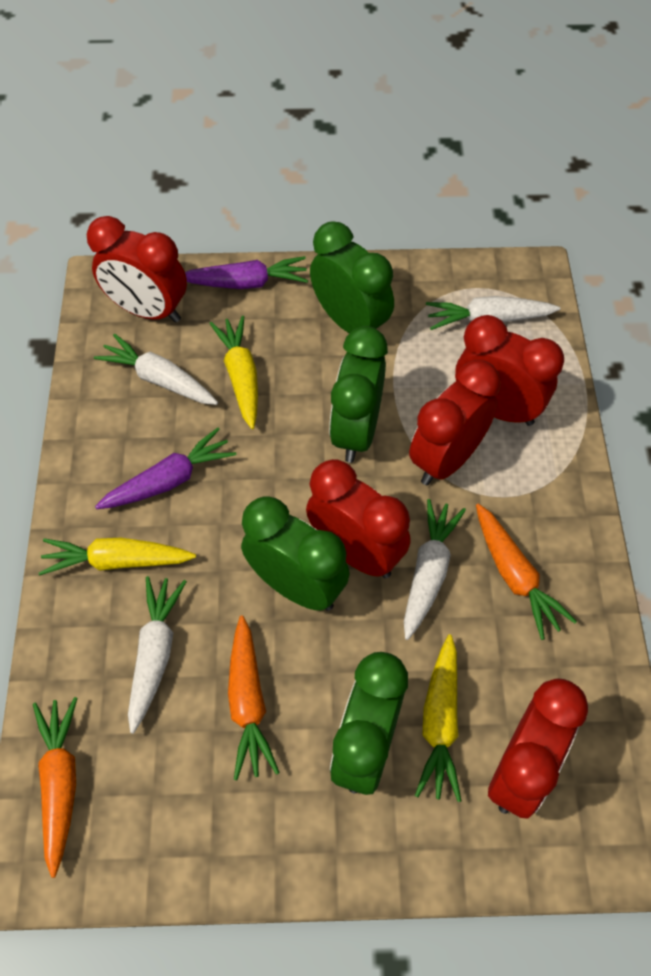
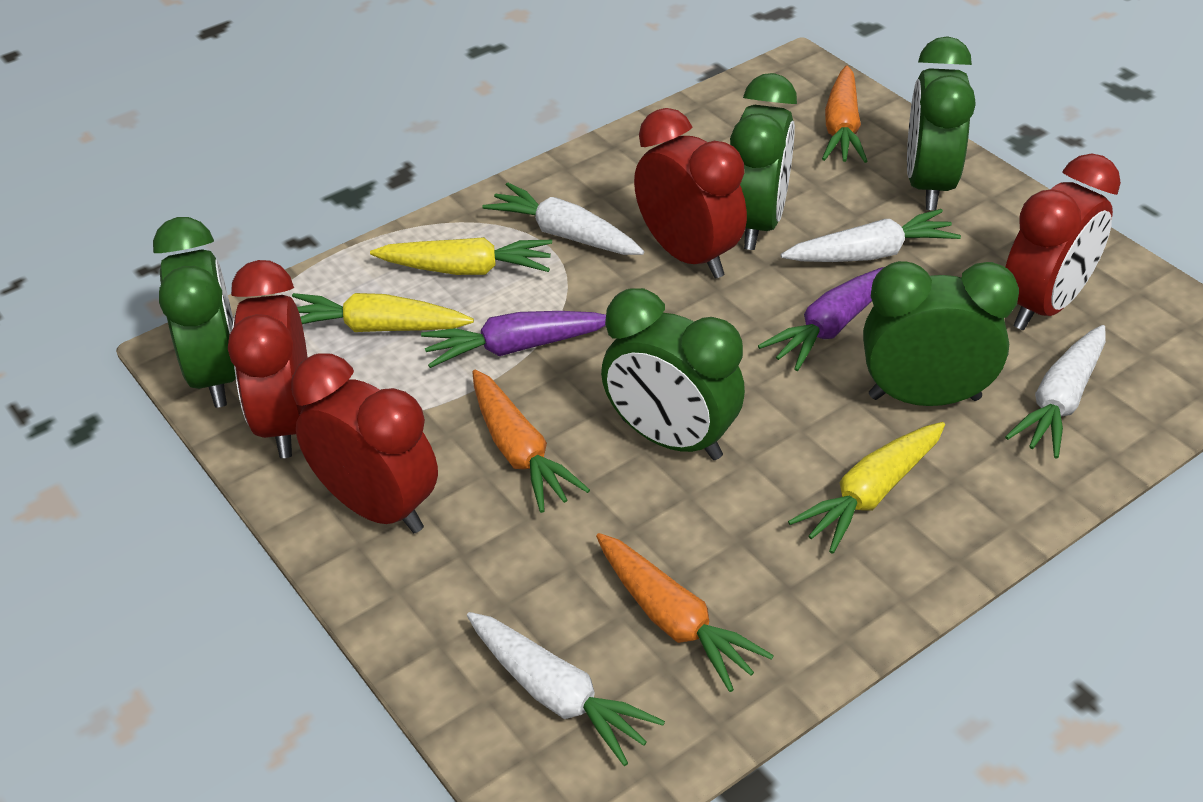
green clock: 4 -> 5
red clock: 5 -> 4

